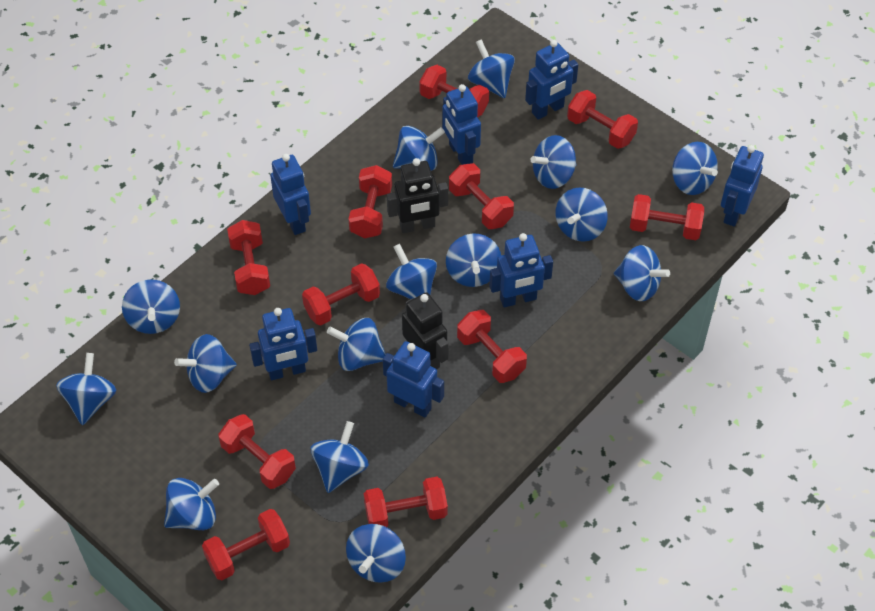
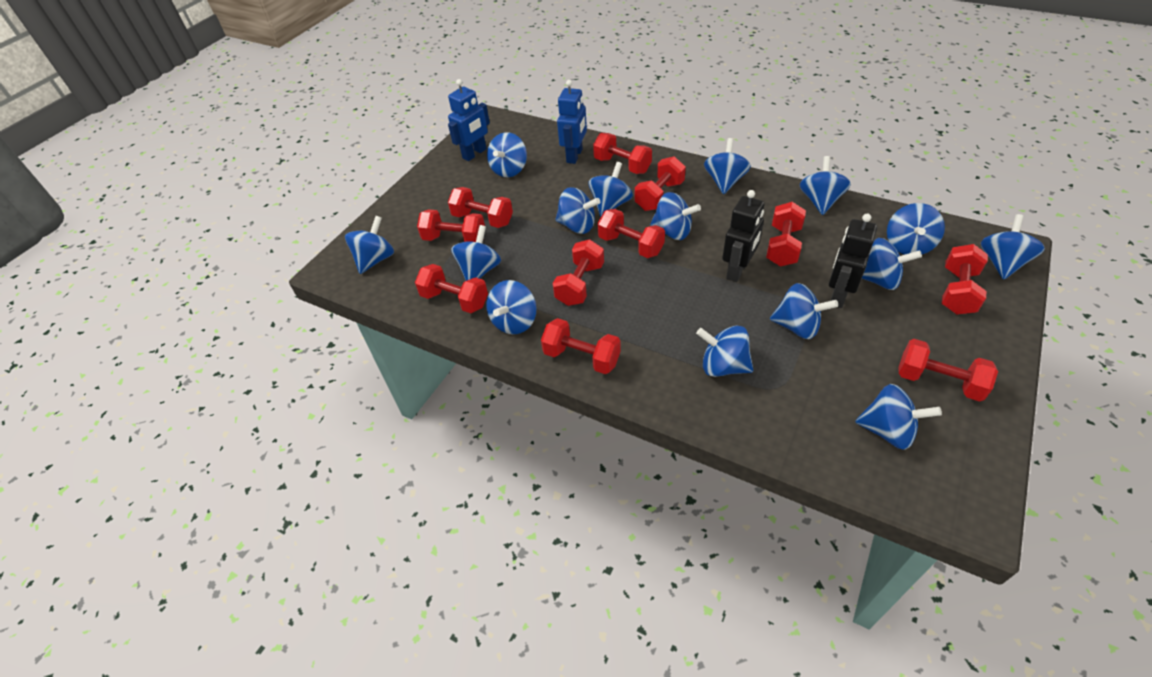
blue robot: 7 -> 2

